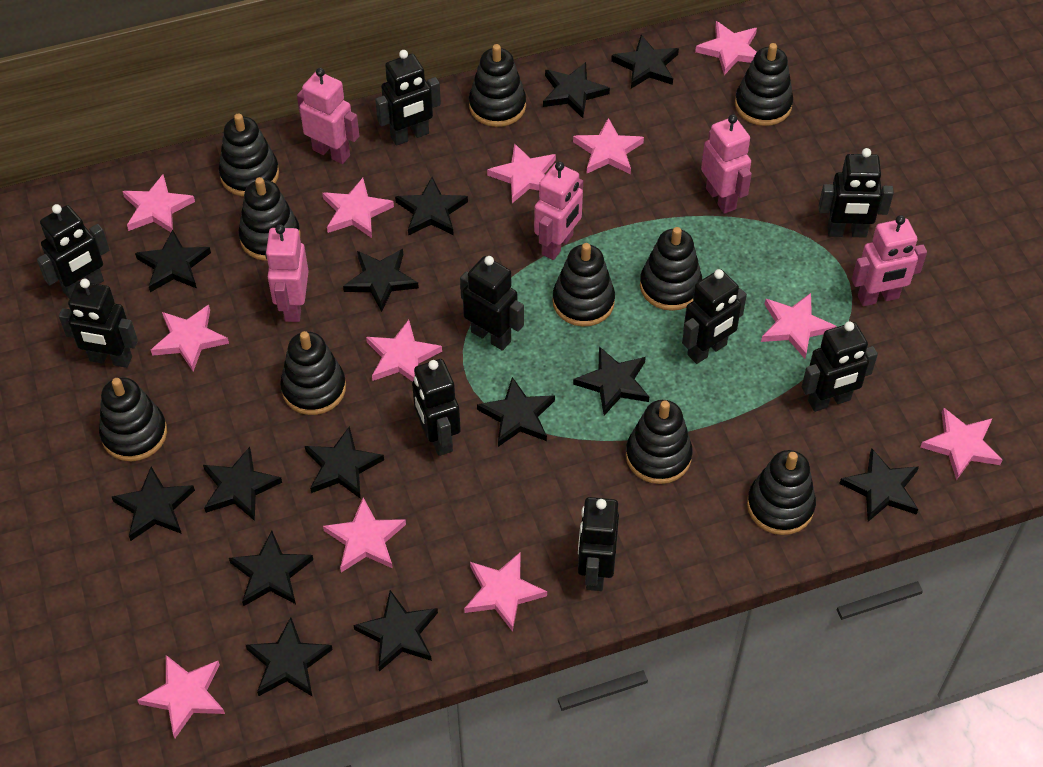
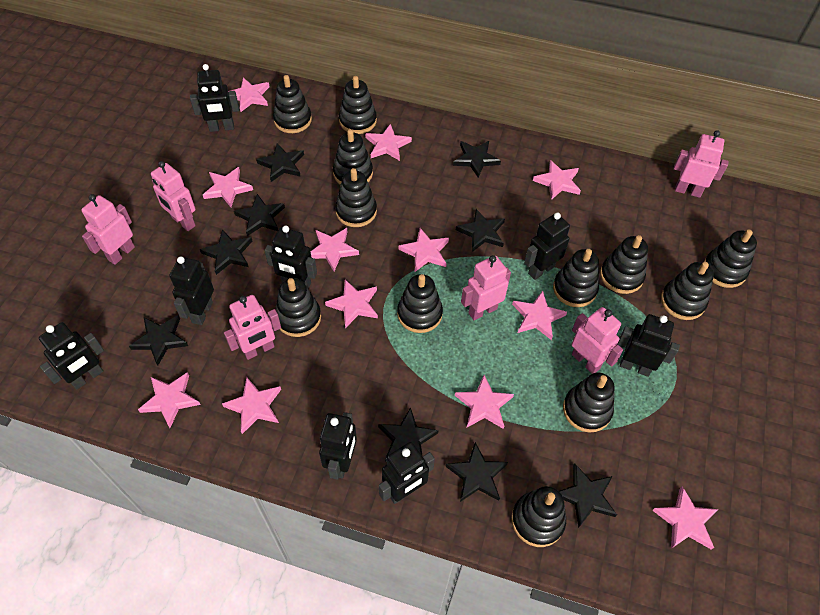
black robot: 9 -> 8
black stacking toy: 10 -> 12
black star: 14 -> 9
pink robot: 5 -> 6

